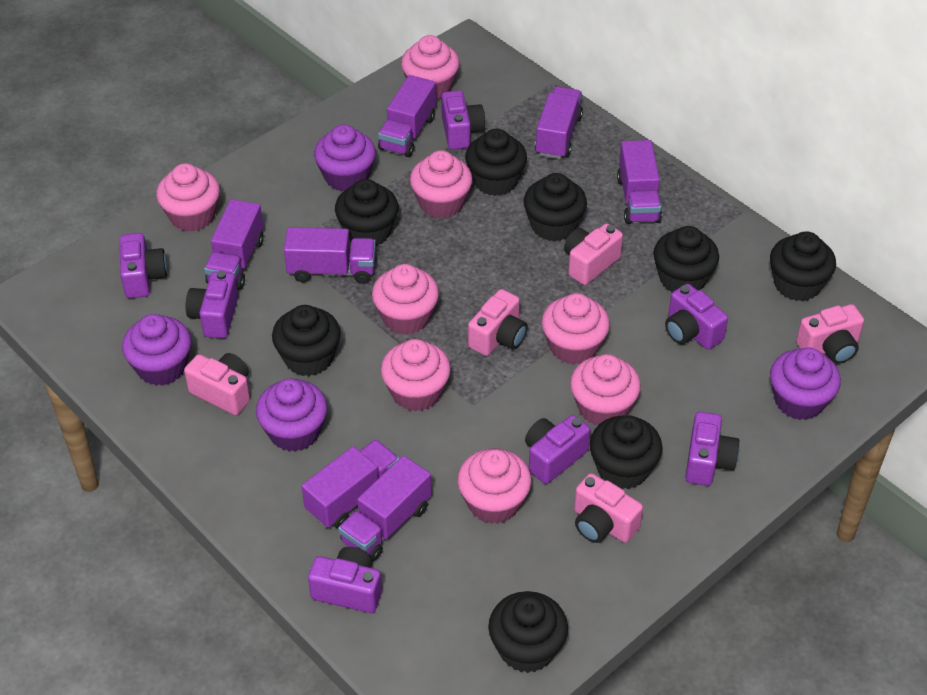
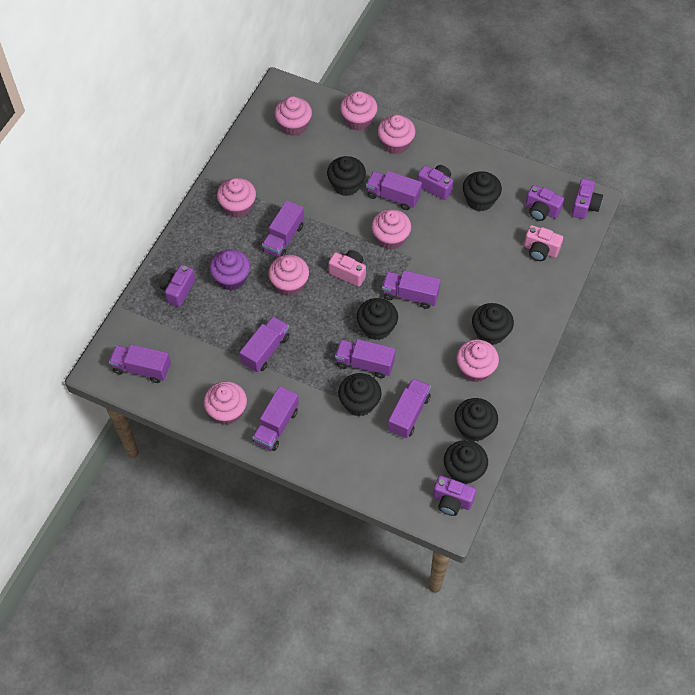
black cupcake: 8 -> 7
pink camera: 5 -> 2
purple camera: 7 -> 5
purple cupcake: 4 -> 1
purple truck: 7 -> 8

